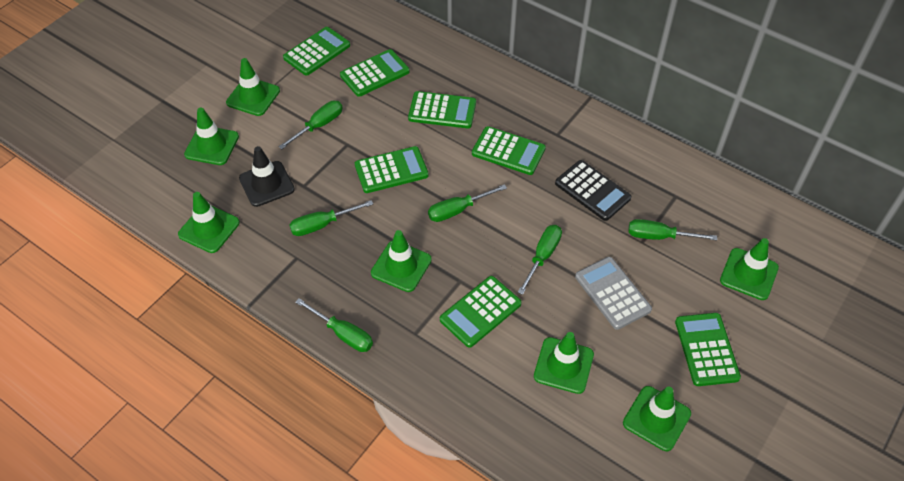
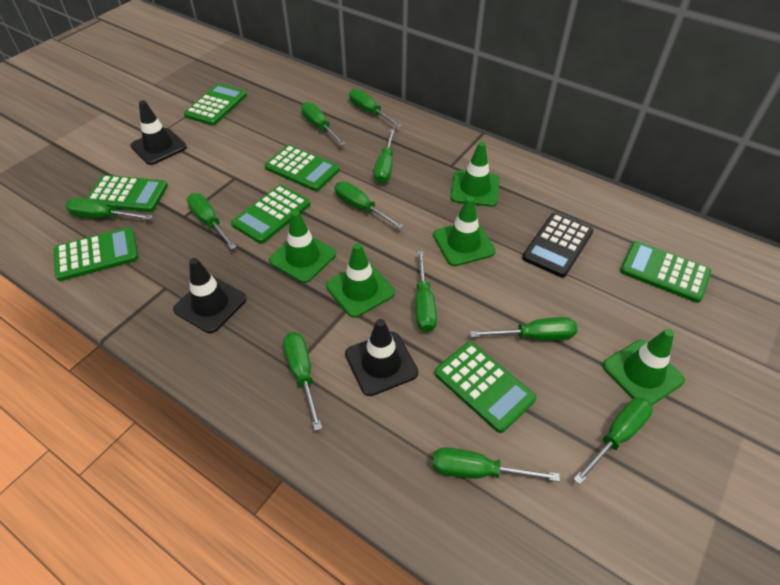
black traffic cone: 1 -> 3
green screwdriver: 6 -> 11
green traffic cone: 7 -> 5
grey calculator: 1 -> 0

